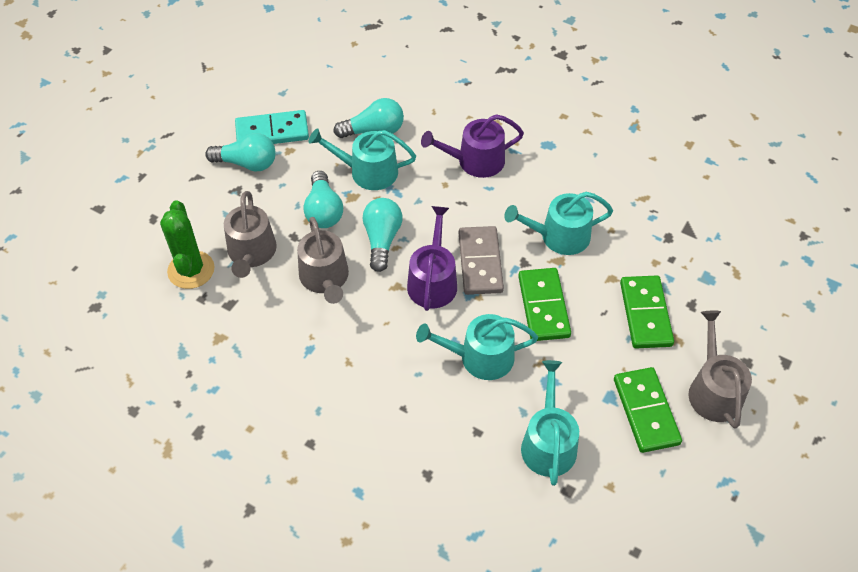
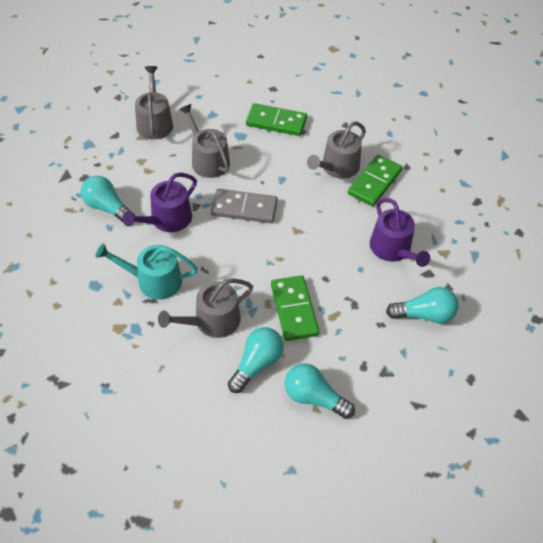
green cactus: 1 -> 0
grey watering can: 3 -> 4
turquoise domino: 1 -> 0
turquoise watering can: 4 -> 1

